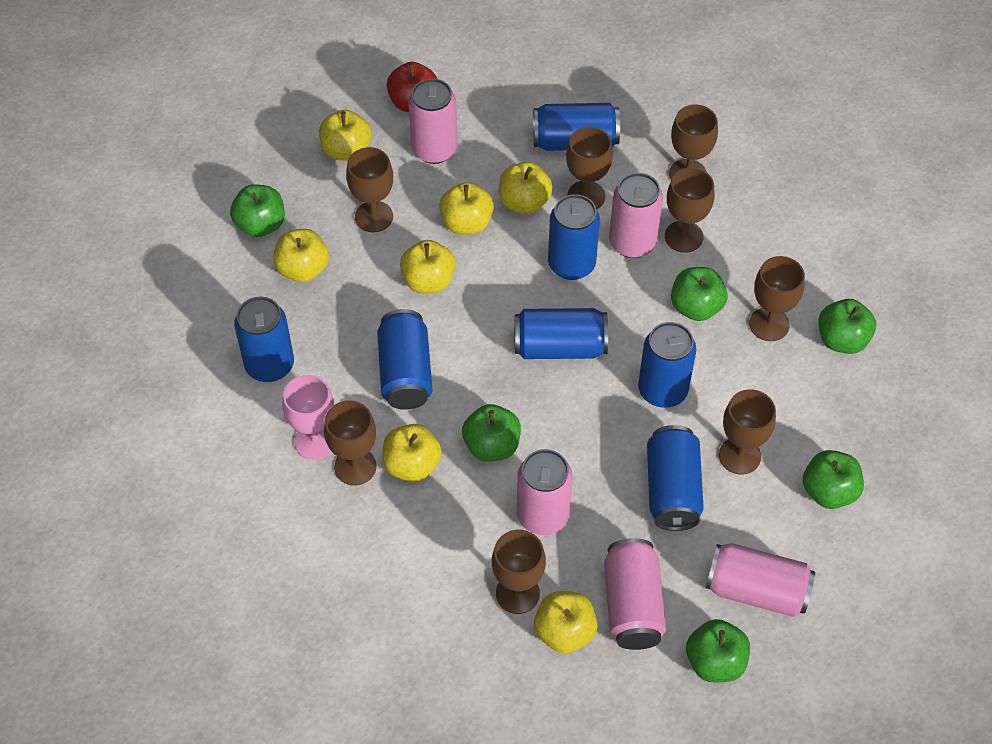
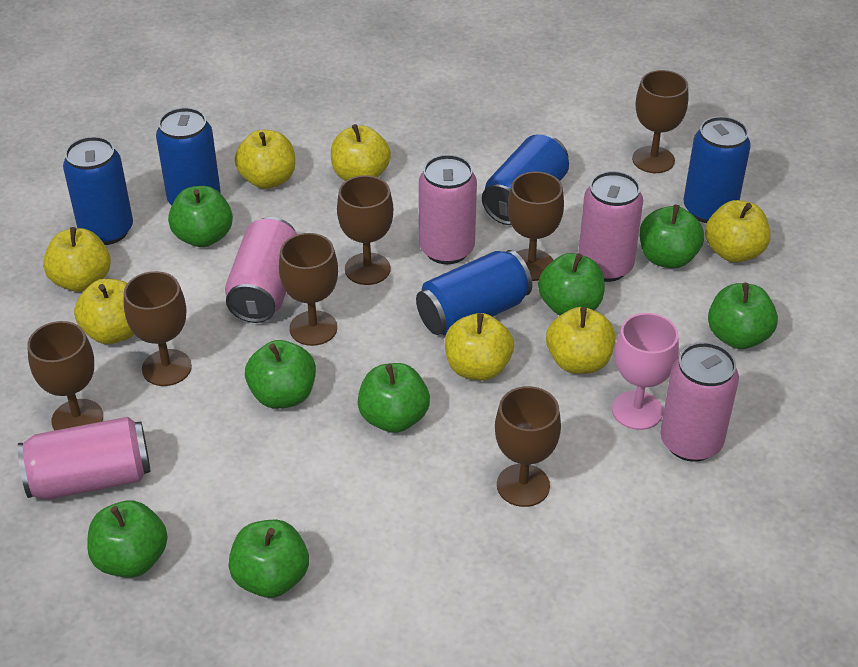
blue can: 7 -> 5
brown goblet: 8 -> 7
green apple: 6 -> 8
red apple: 1 -> 0

